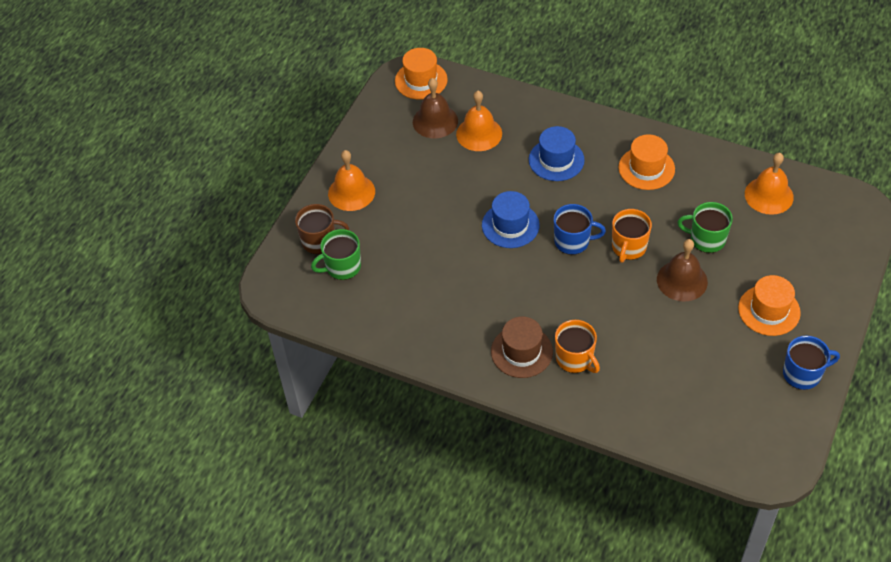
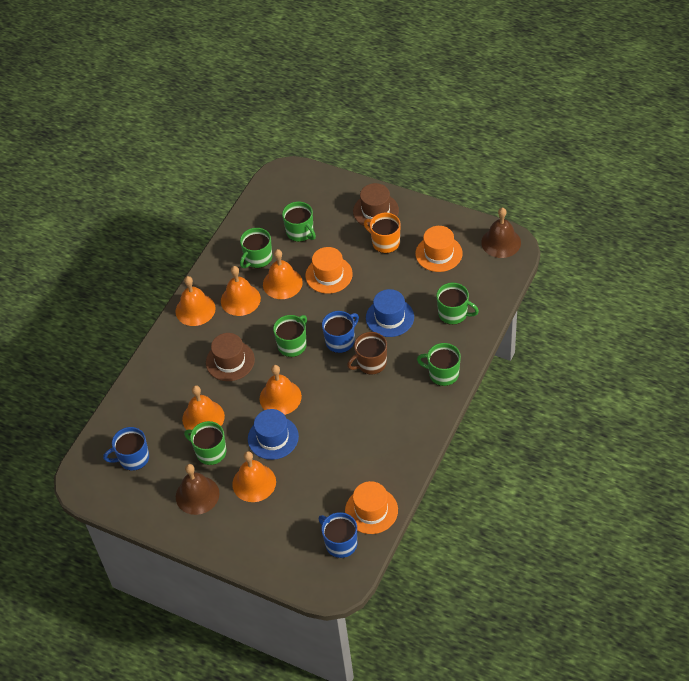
blue mug: 2 -> 3
brown hat: 1 -> 2
green mug: 2 -> 6
orange bell: 3 -> 6
orange mug: 2 -> 1

